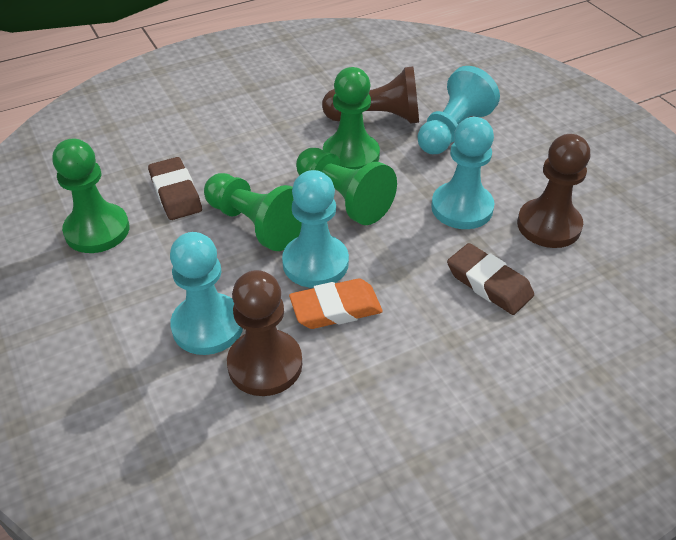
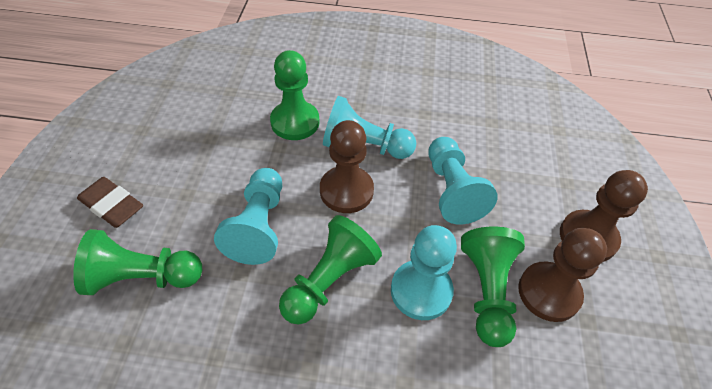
brown eraser: 2 -> 1
orange eraser: 1 -> 0

